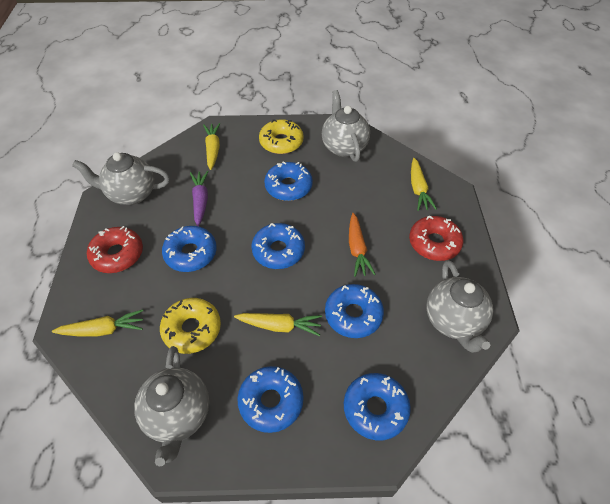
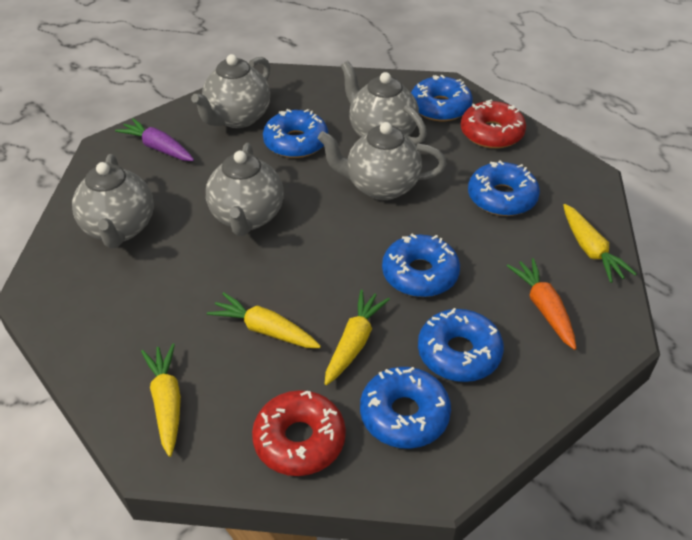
grey teapot: 4 -> 5
yellow donut: 2 -> 0

